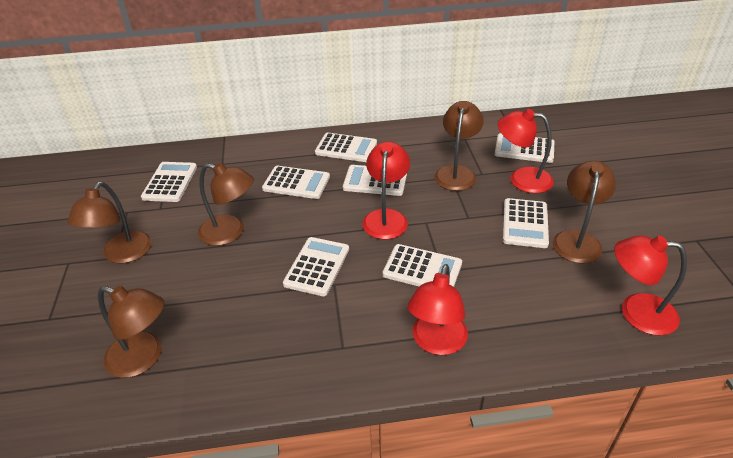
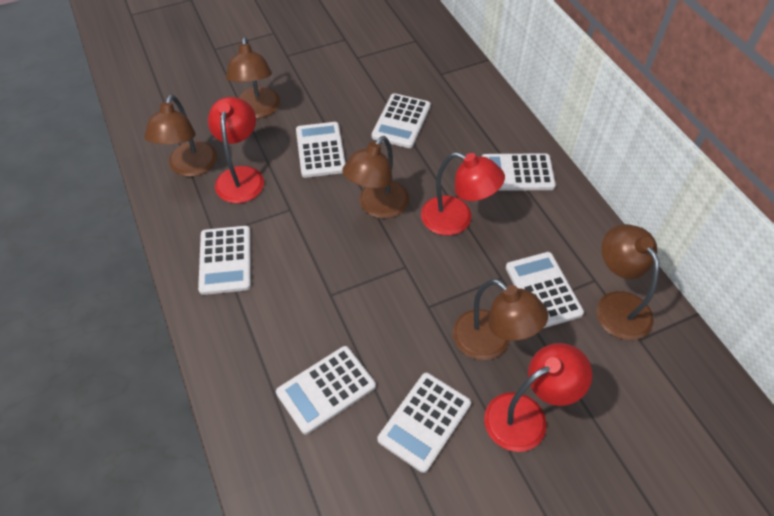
red lamp: 4 -> 3
white calculator: 8 -> 7

